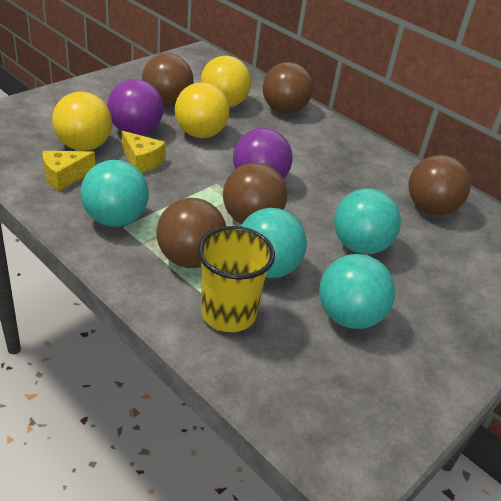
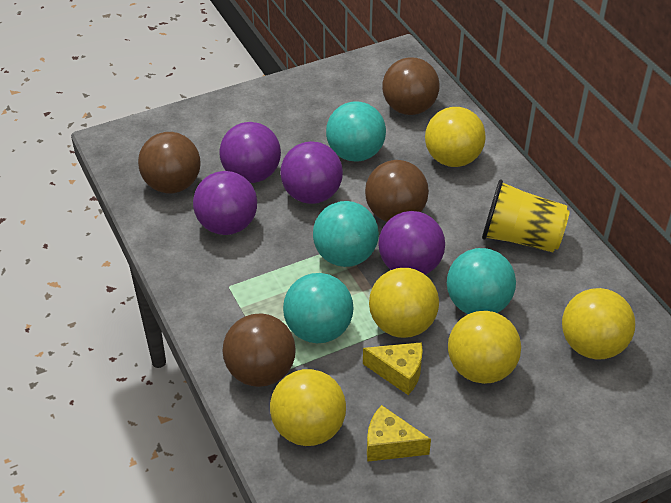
brown ball: 5 -> 4
purple ball: 2 -> 4
yellow ball: 3 -> 5

